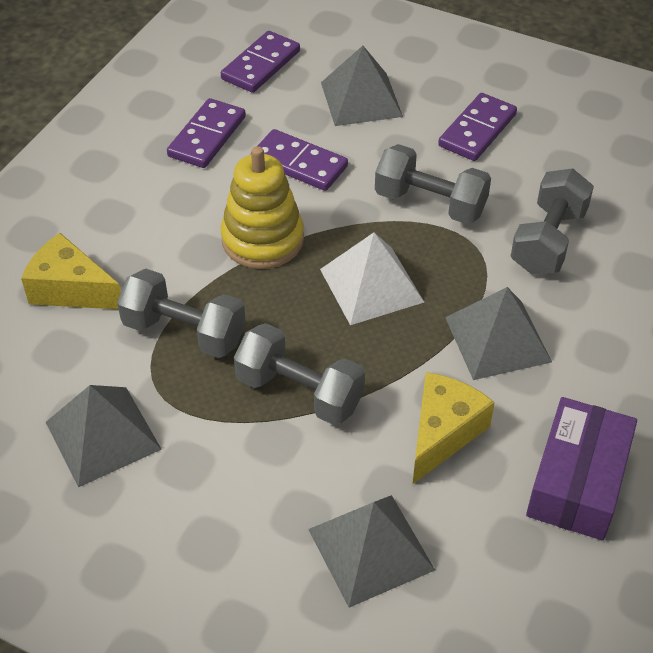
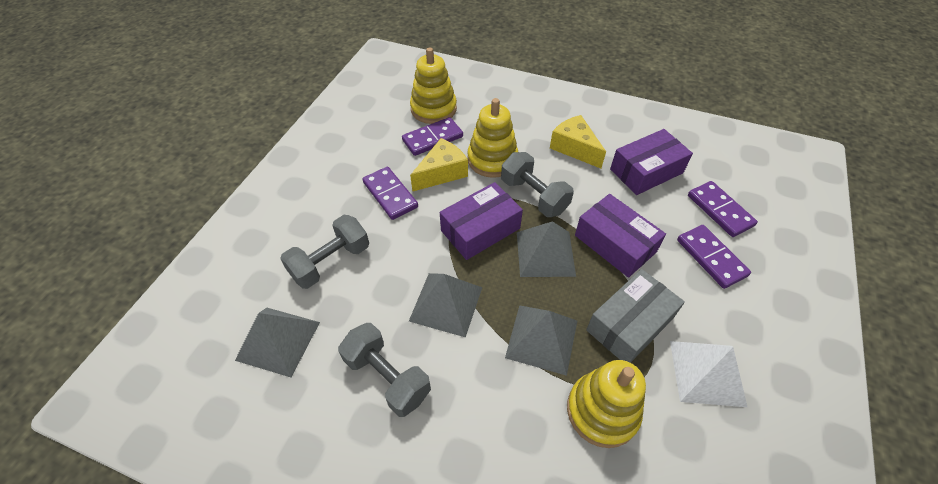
grey box: 0 -> 1
grey dumbbell: 4 -> 3
purple box: 1 -> 3
yellow stacking toy: 1 -> 3

